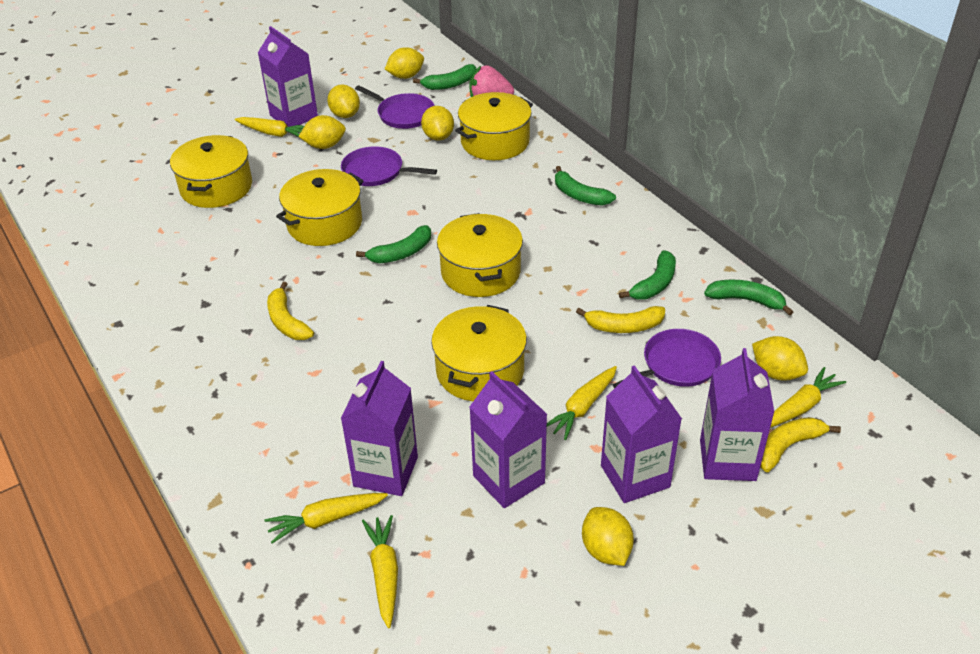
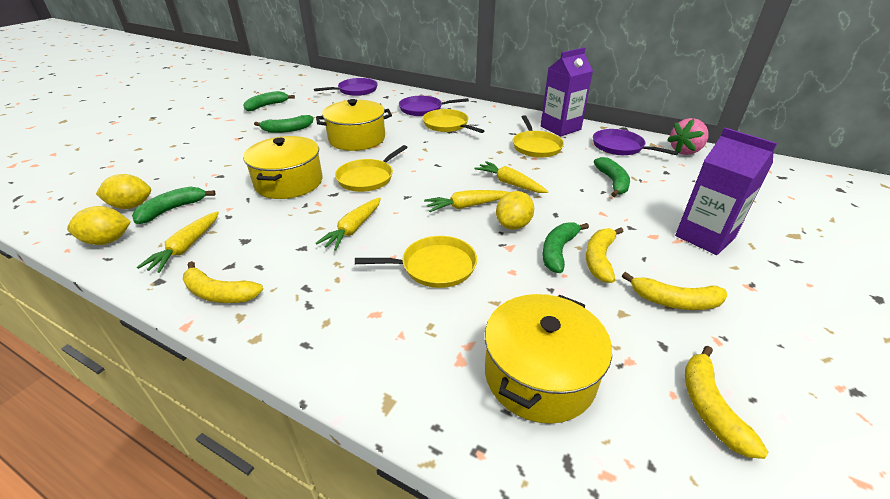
purple carton: 5 -> 2
yellow banana: 3 -> 4
yellow carrot: 5 -> 4
yellow lemon: 6 -> 3
yellow pan: 0 -> 4
yellow pot: 5 -> 3

